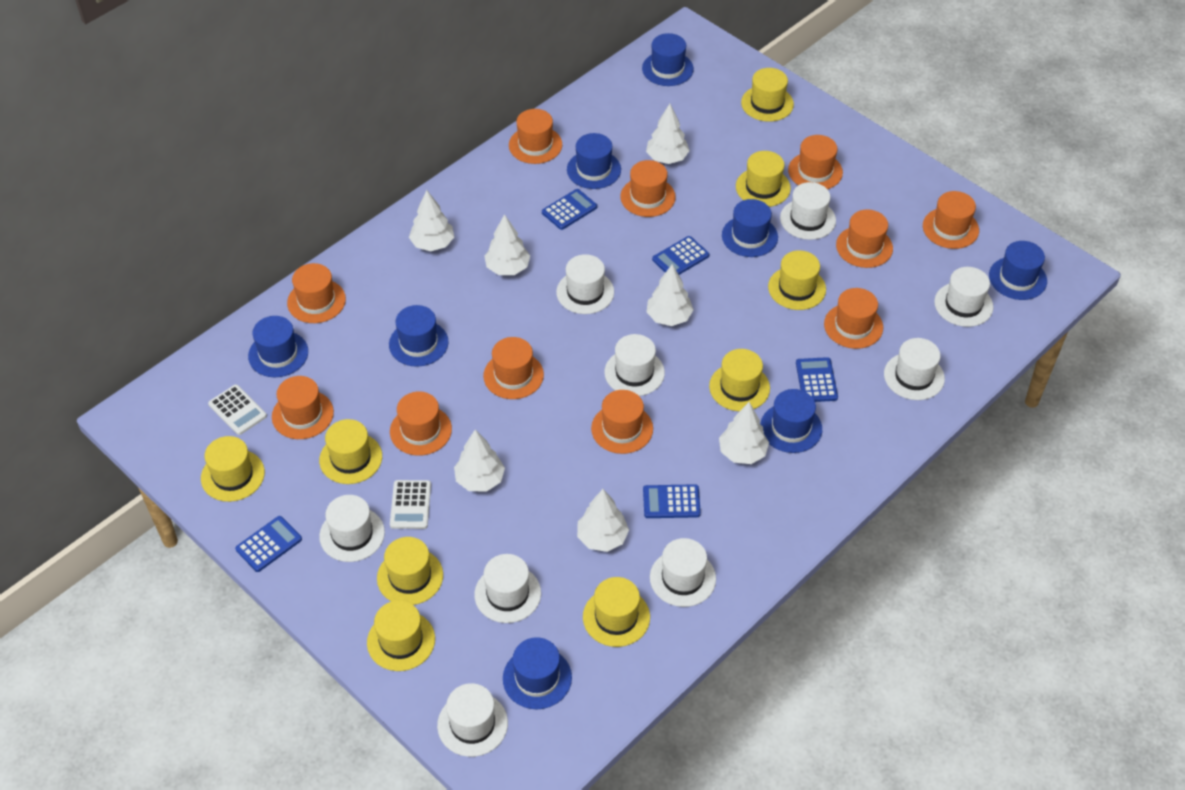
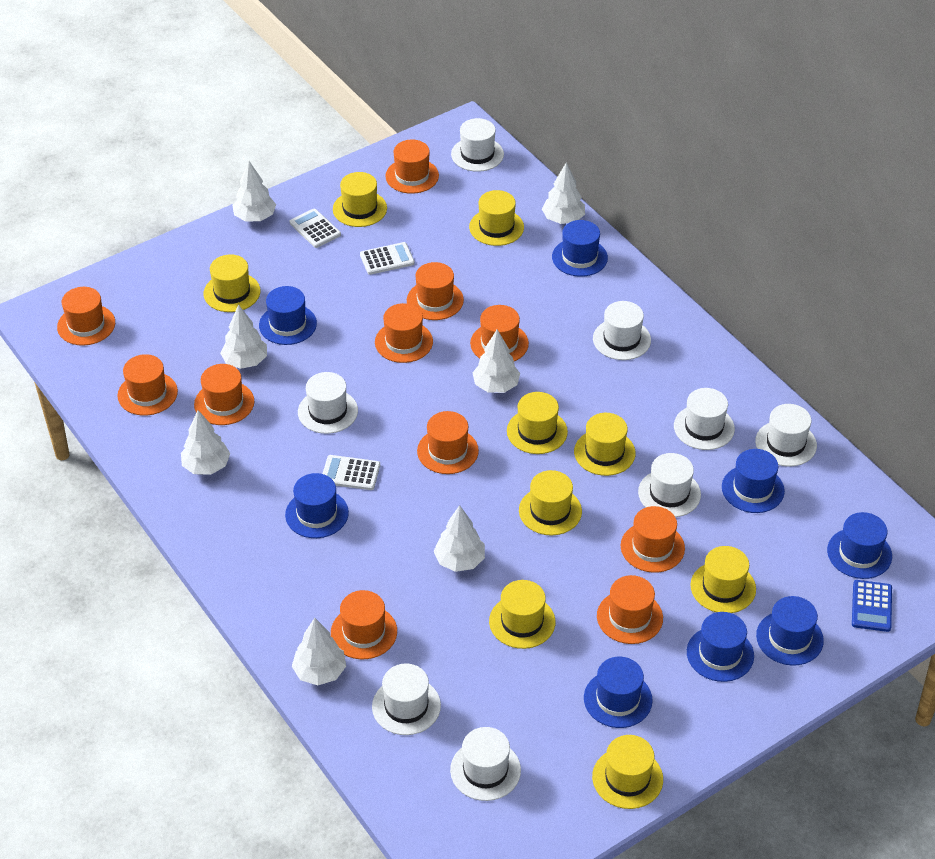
blue calculator: 5 -> 1
white calculator: 2 -> 3
white hat: 9 -> 8

